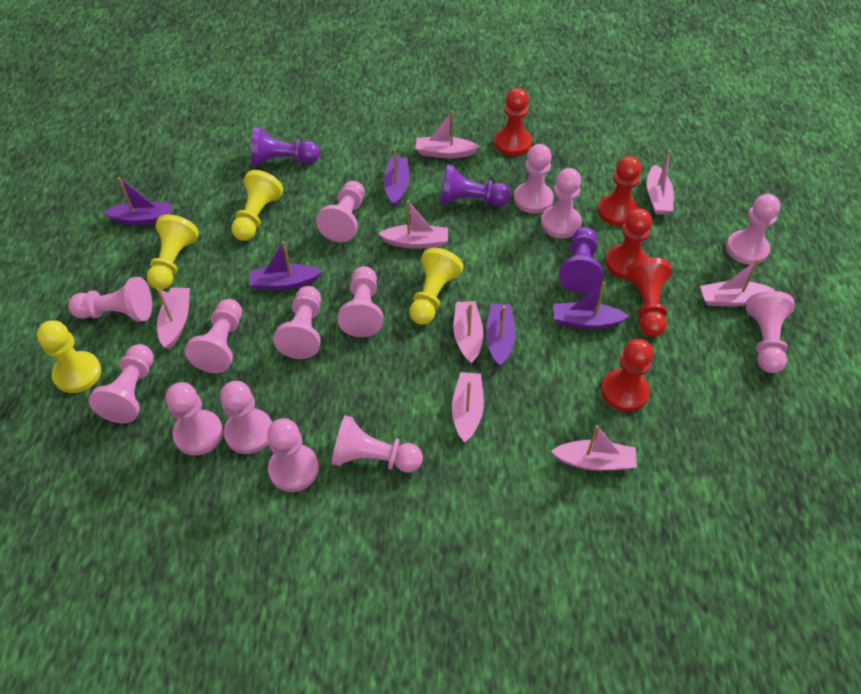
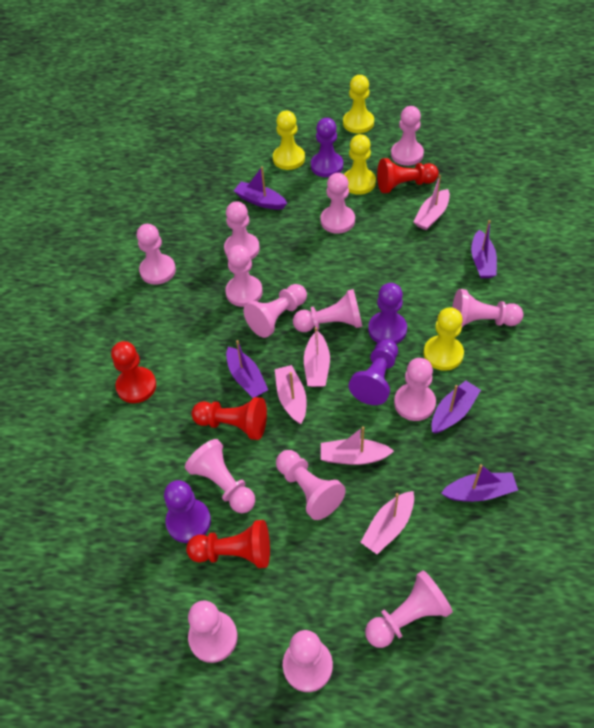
pink boat: 8 -> 5
purple pawn: 3 -> 4
red pawn: 5 -> 4

